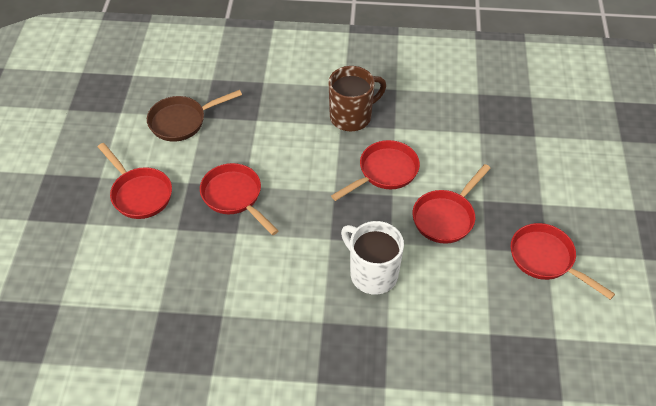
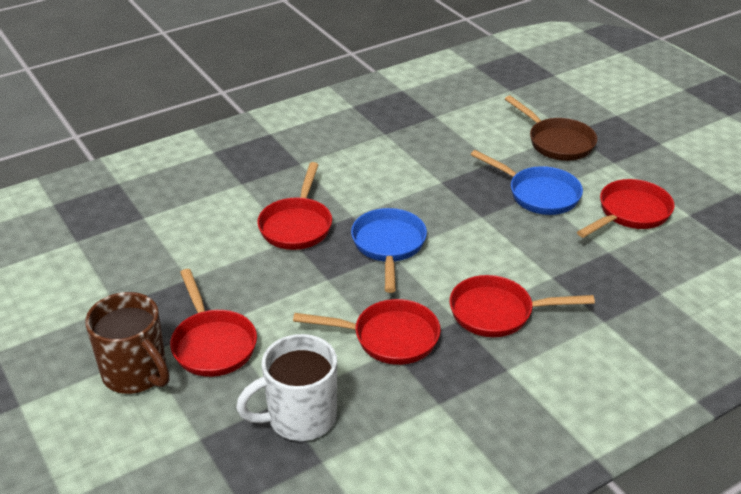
blue pan: 0 -> 2

